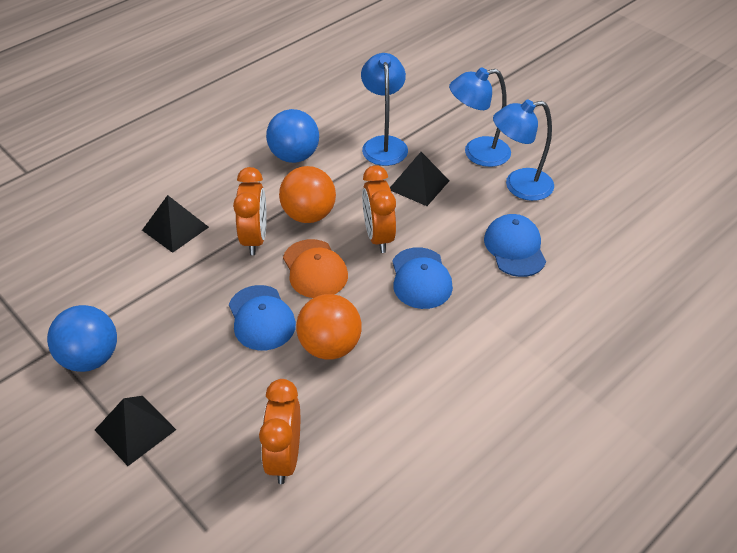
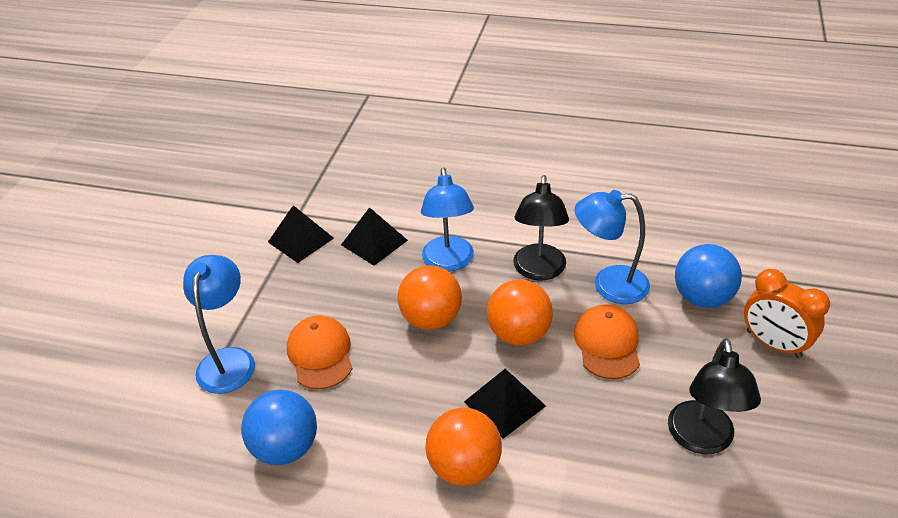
black lamp: 0 -> 2
blue cap: 3 -> 0
orange ball: 2 -> 3
orange cap: 1 -> 2
orange clock: 3 -> 1

